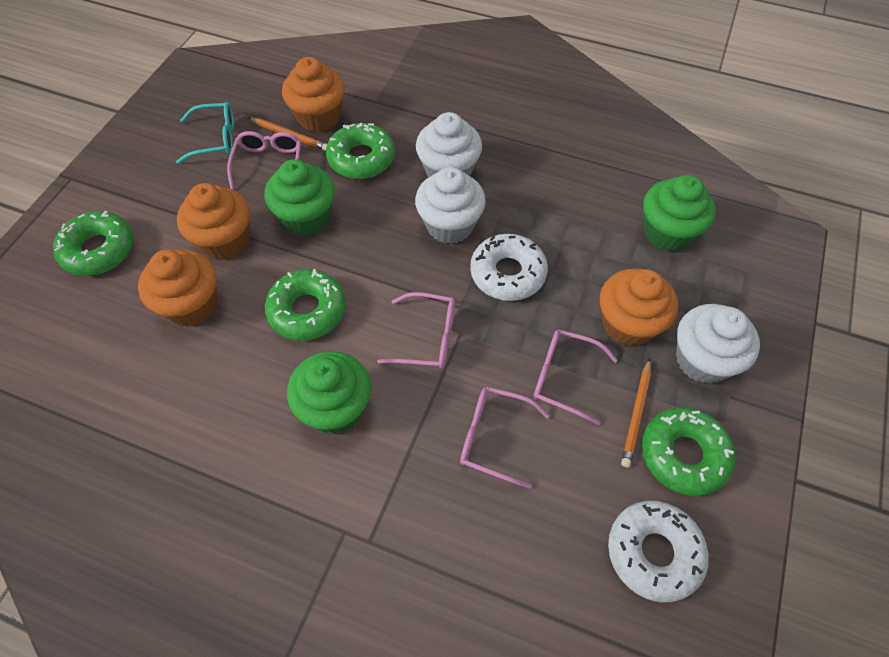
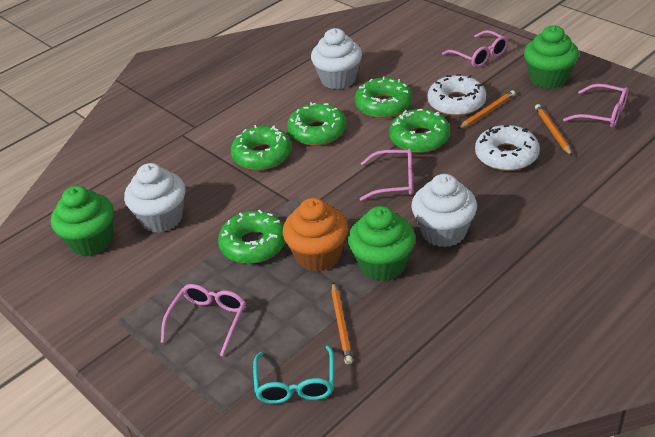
green donut: 4 -> 5
orange cupcake: 4 -> 1
orange pencil: 2 -> 3

